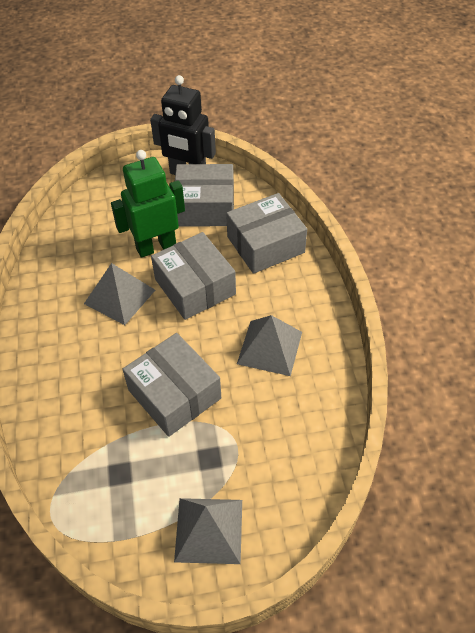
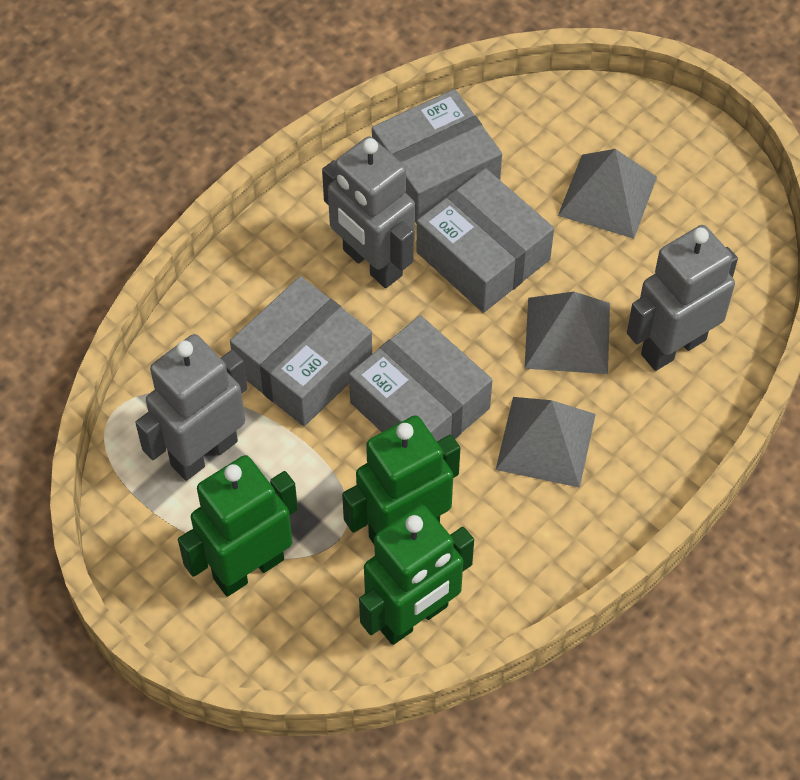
black robot: 1 -> 0
green robot: 1 -> 3
grey robot: 0 -> 3

